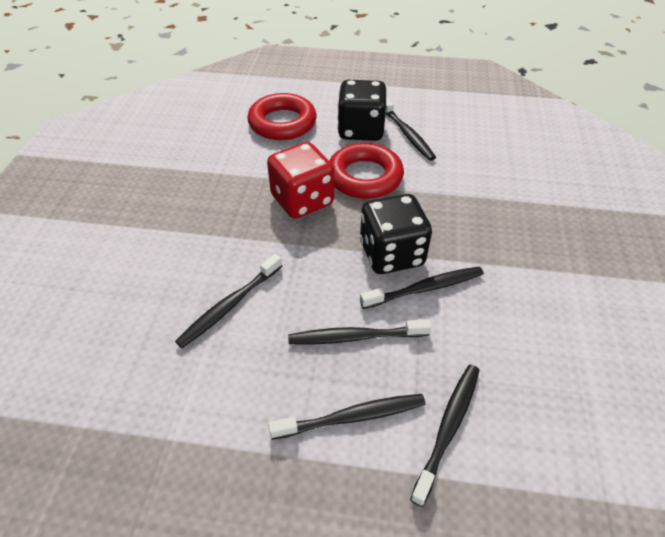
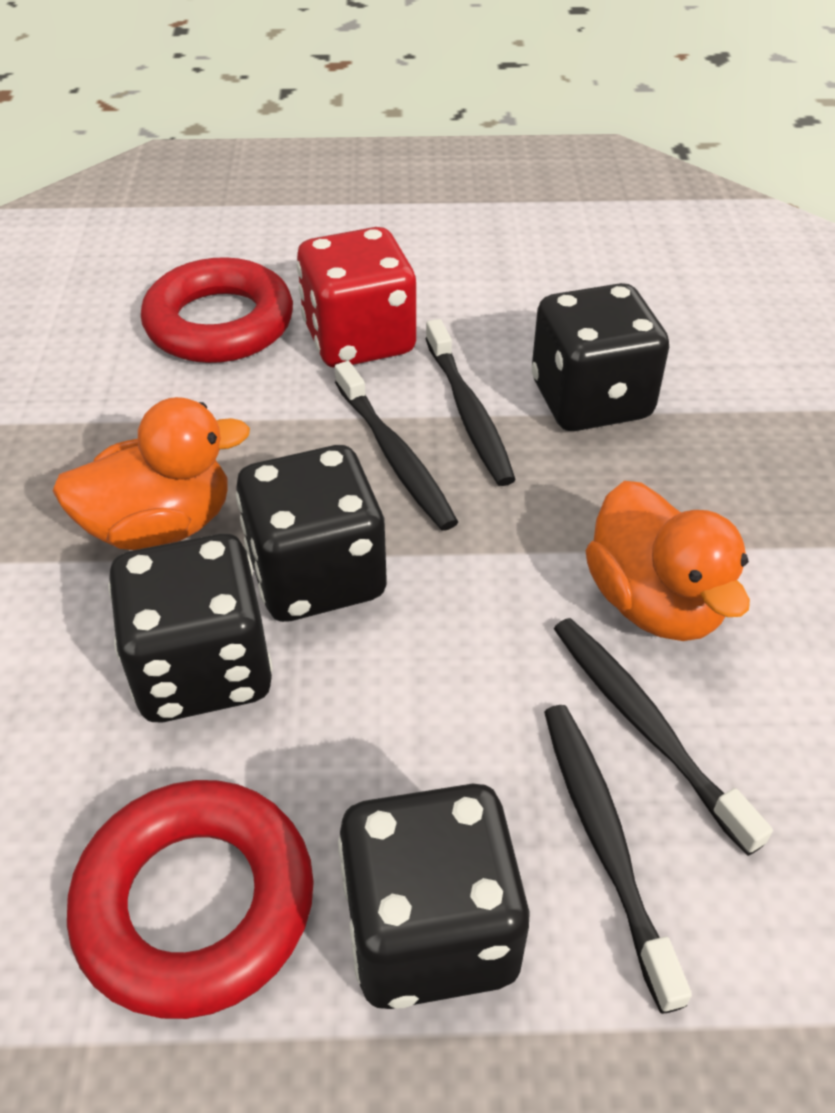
black dice: 2 -> 4
black toothbrush: 6 -> 4
orange duck: 0 -> 2

